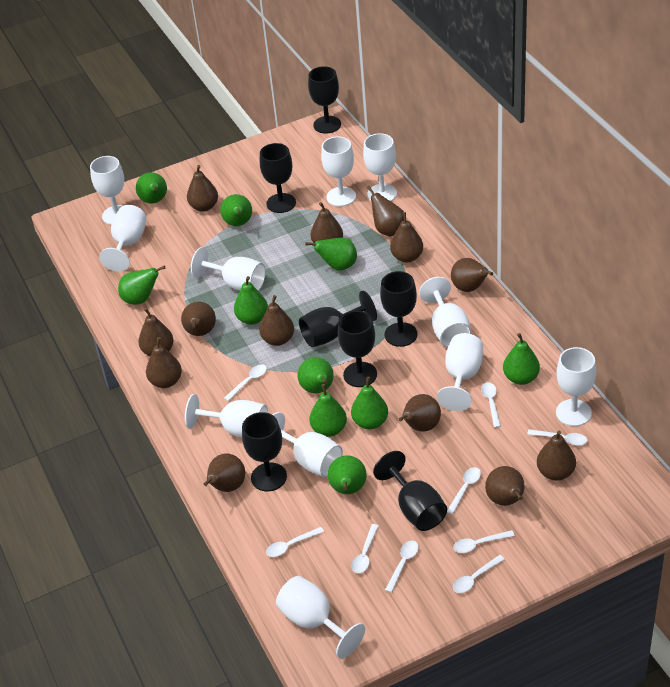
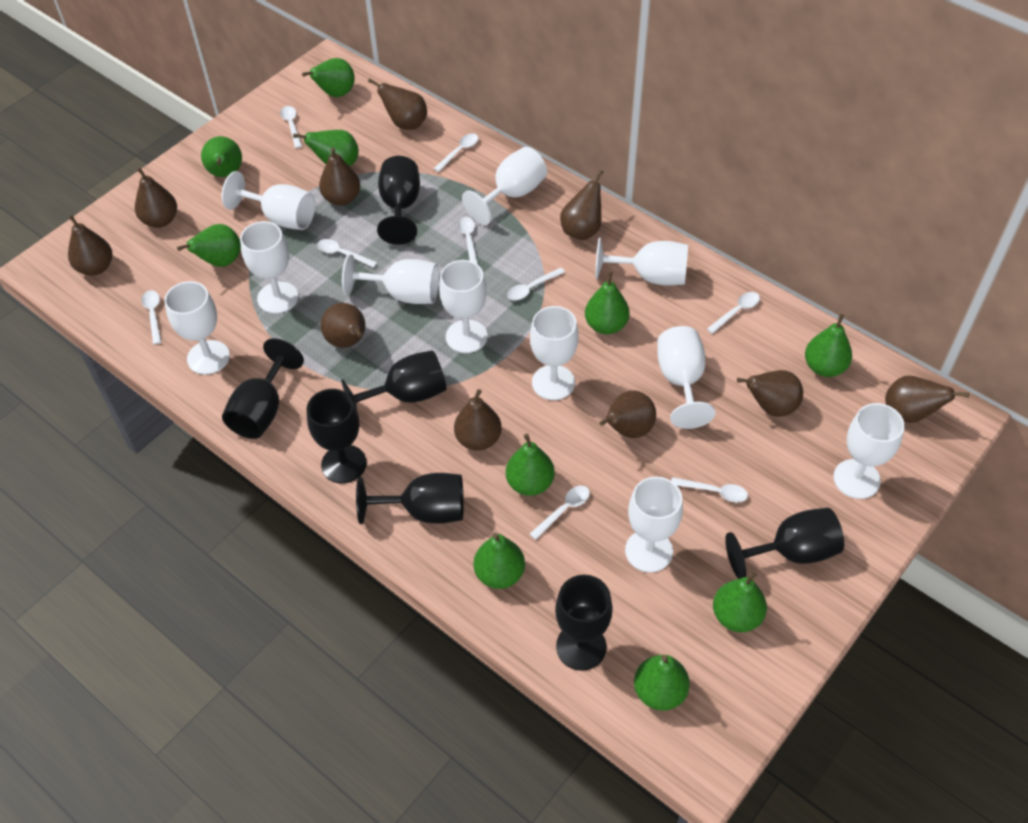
brown pear: 13 -> 10

